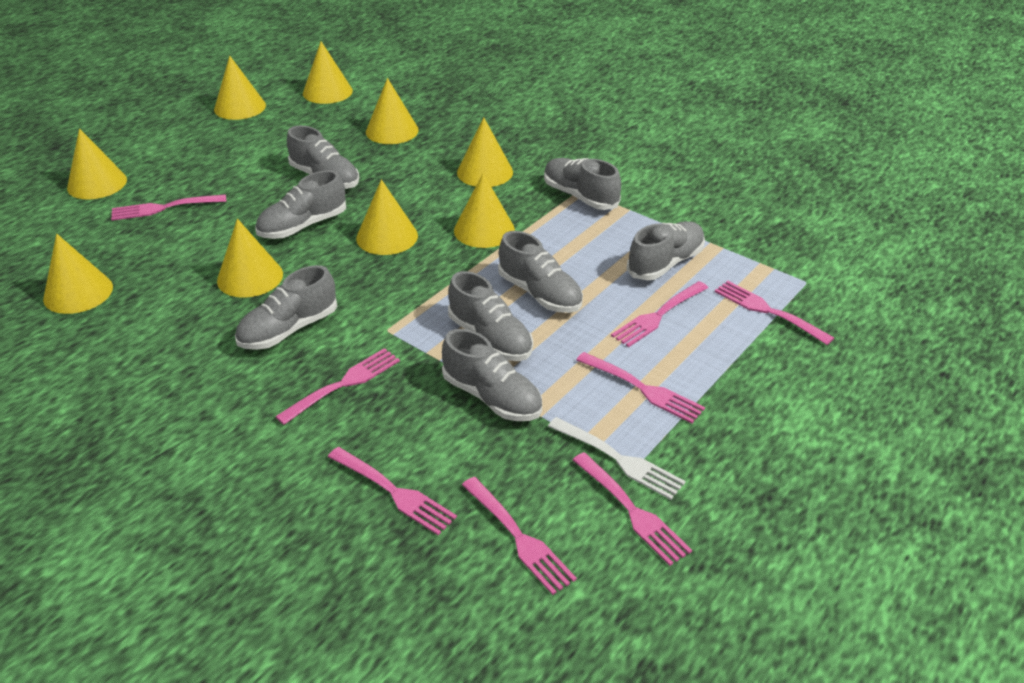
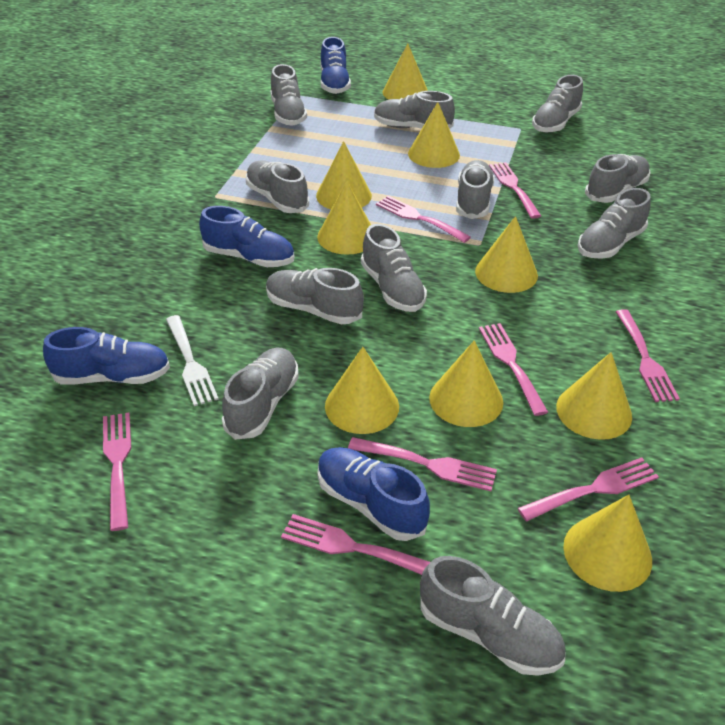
blue shoe: 0 -> 4
grey shoe: 8 -> 11

